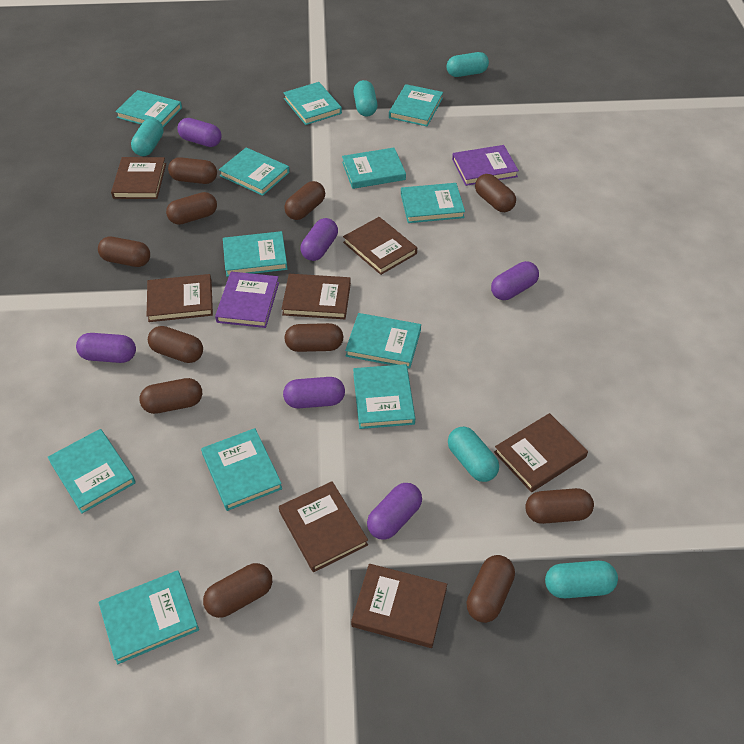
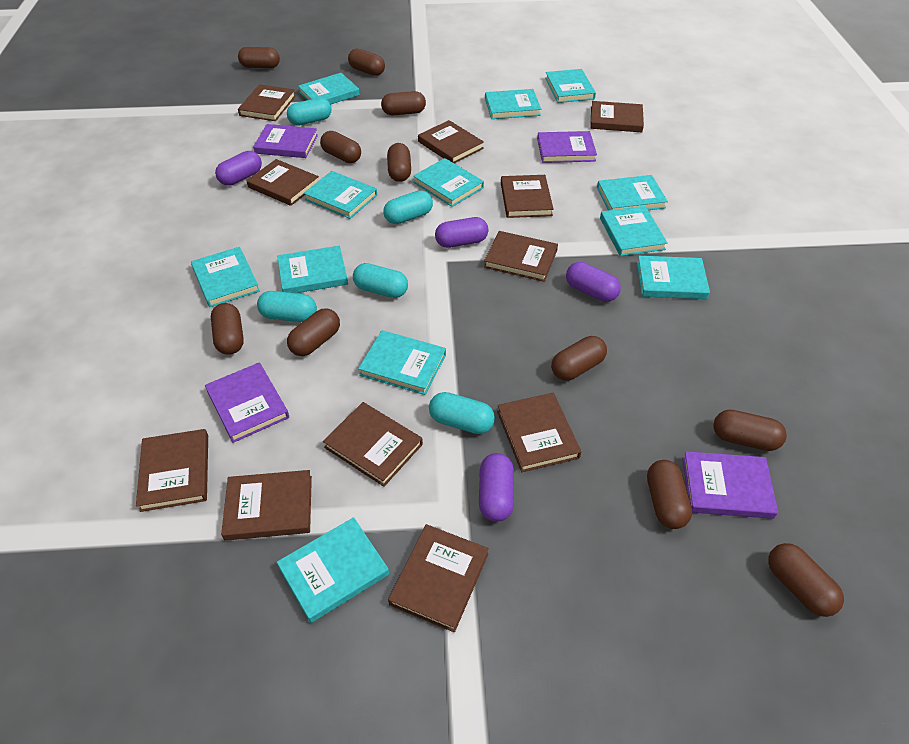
brown book: 7 -> 11
purple book: 2 -> 4
purple capsule: 6 -> 4

